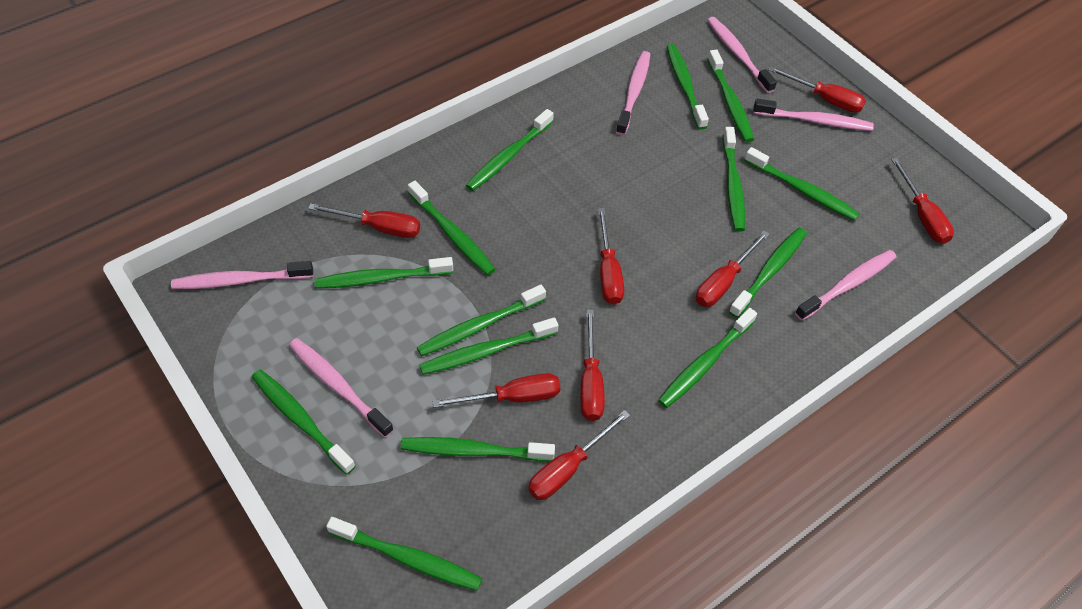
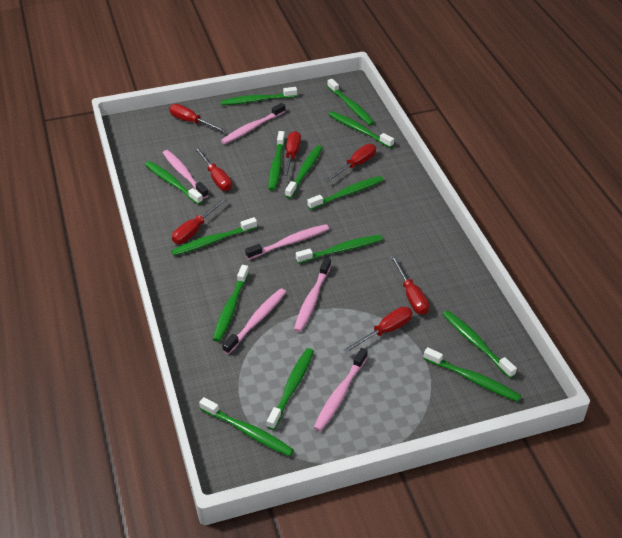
red screwdriver: 8 -> 7

